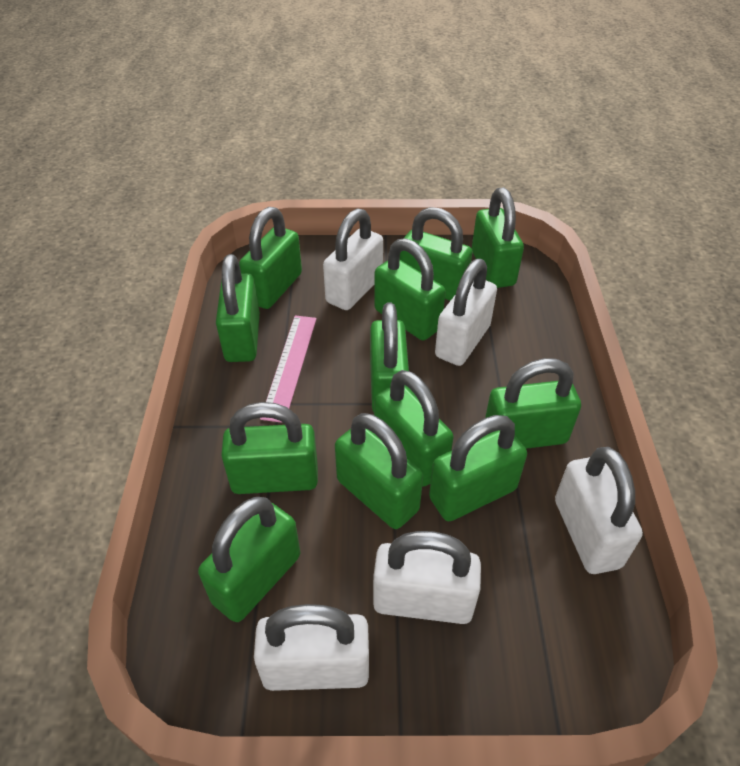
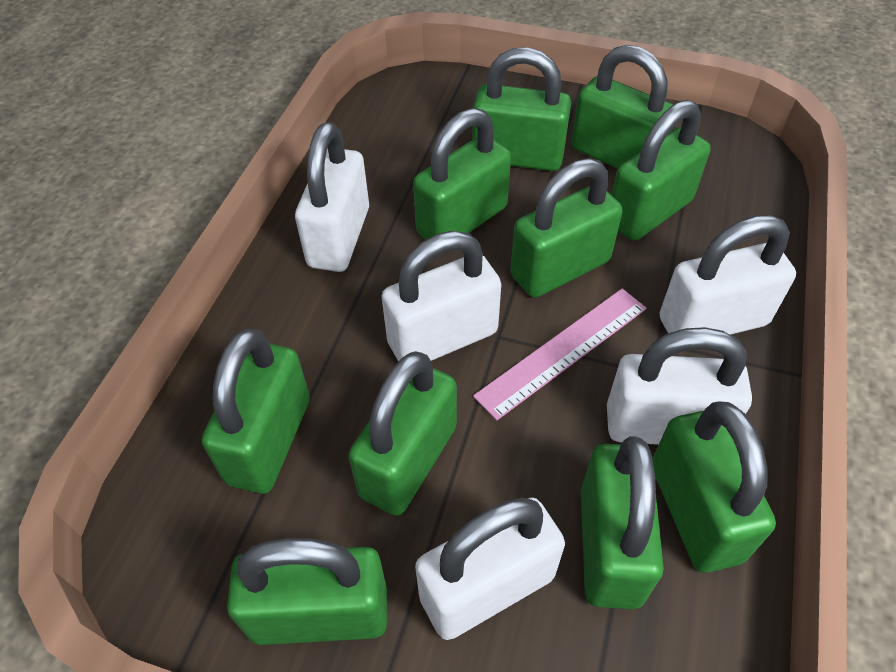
green padlock: 12 -> 10

